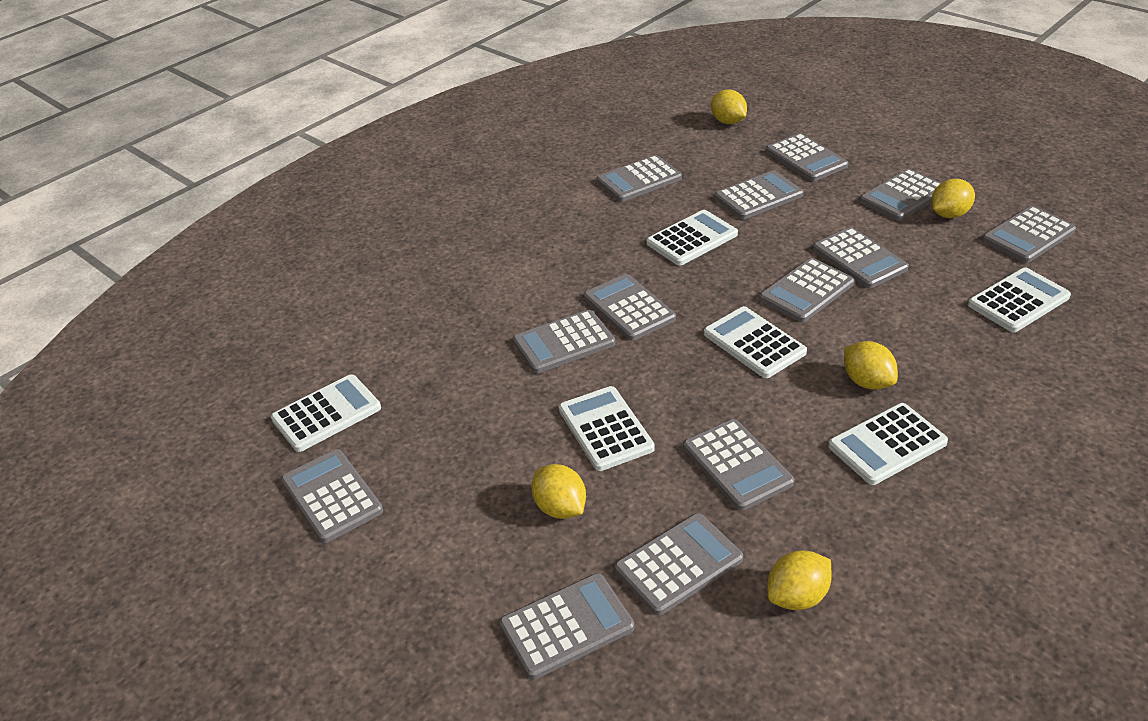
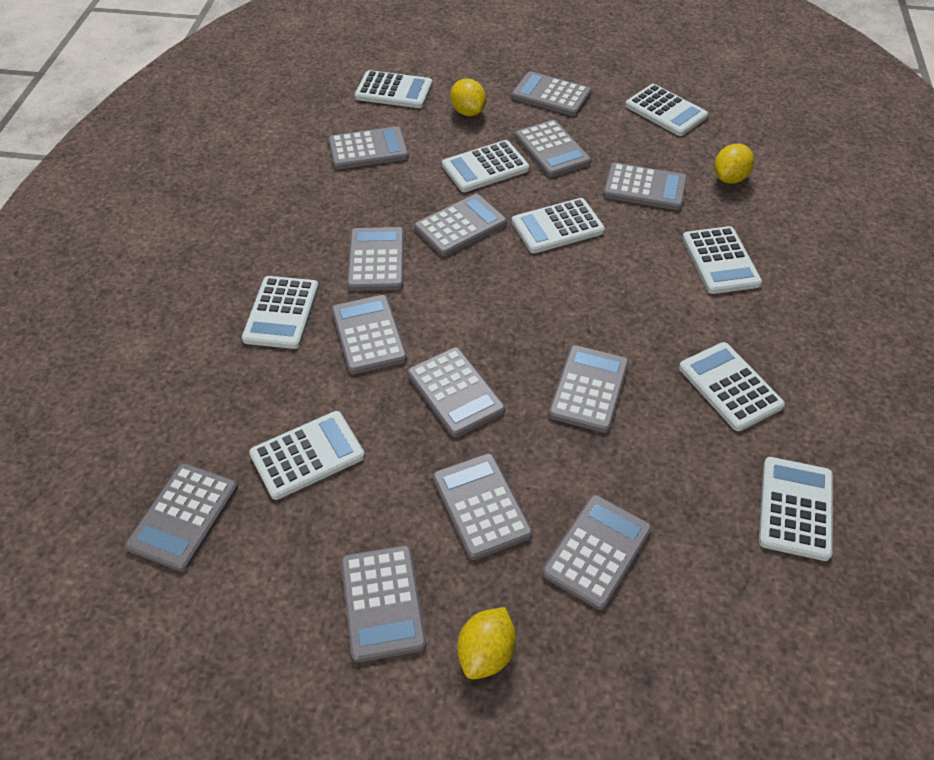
white calculator: 6 -> 9
yellow lemon: 5 -> 3

